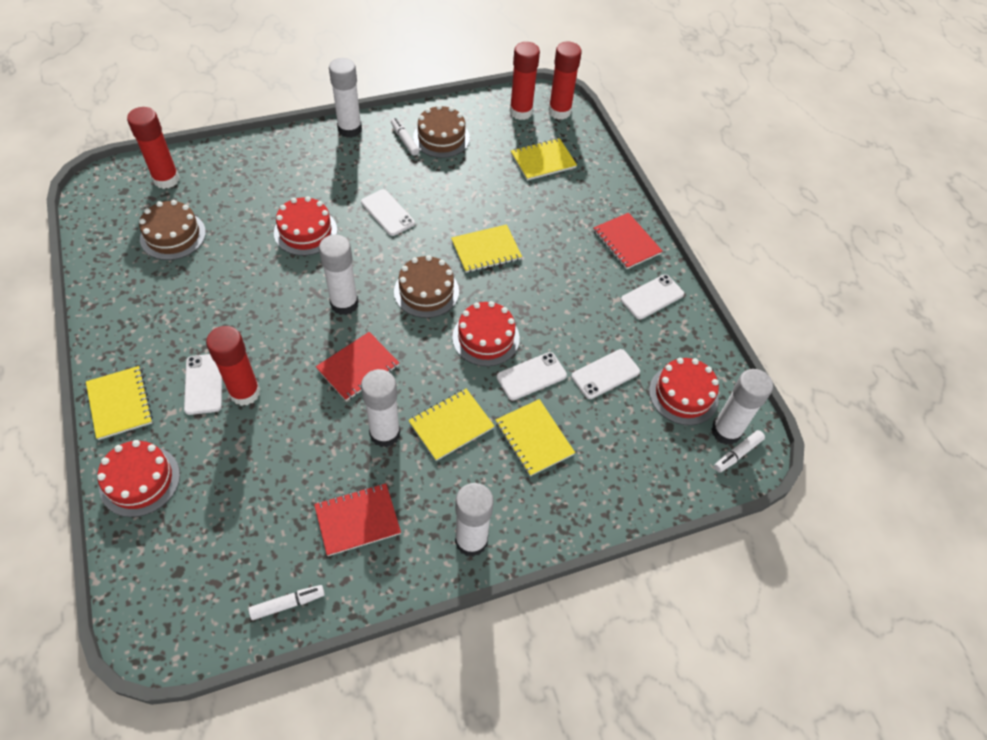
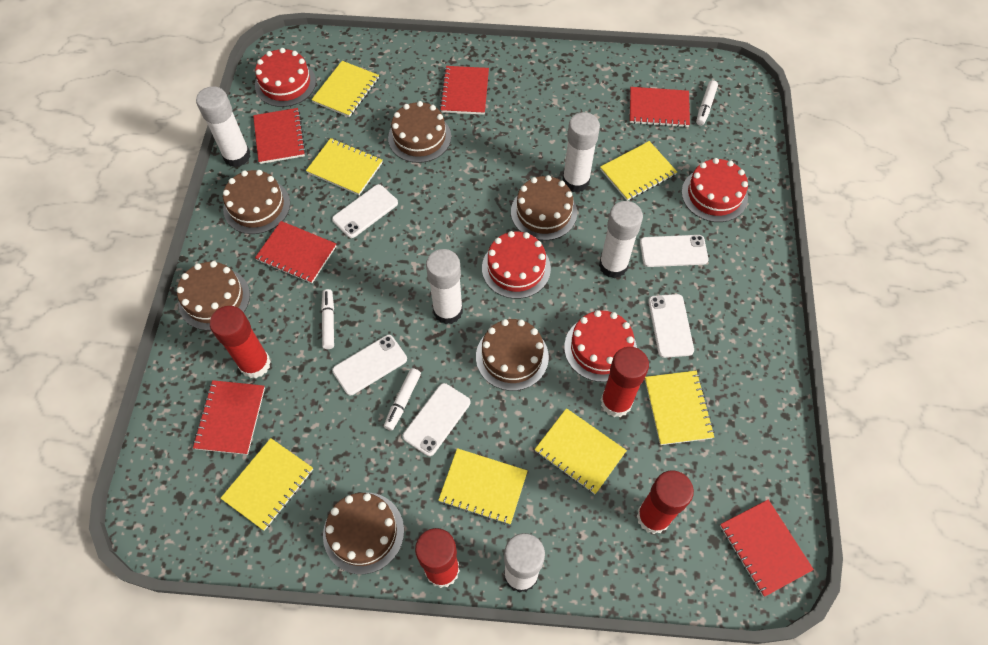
brown cake: 3 -> 6
red notebook: 3 -> 6
yellow notebook: 5 -> 7

